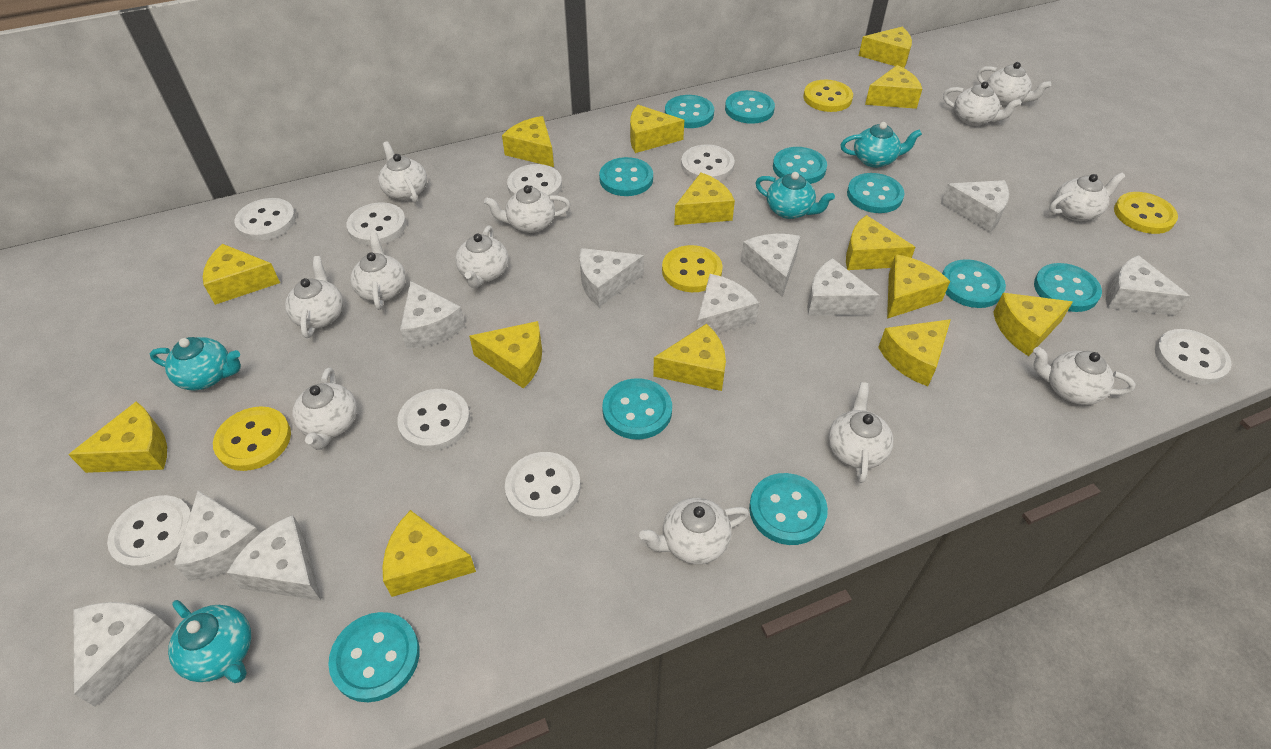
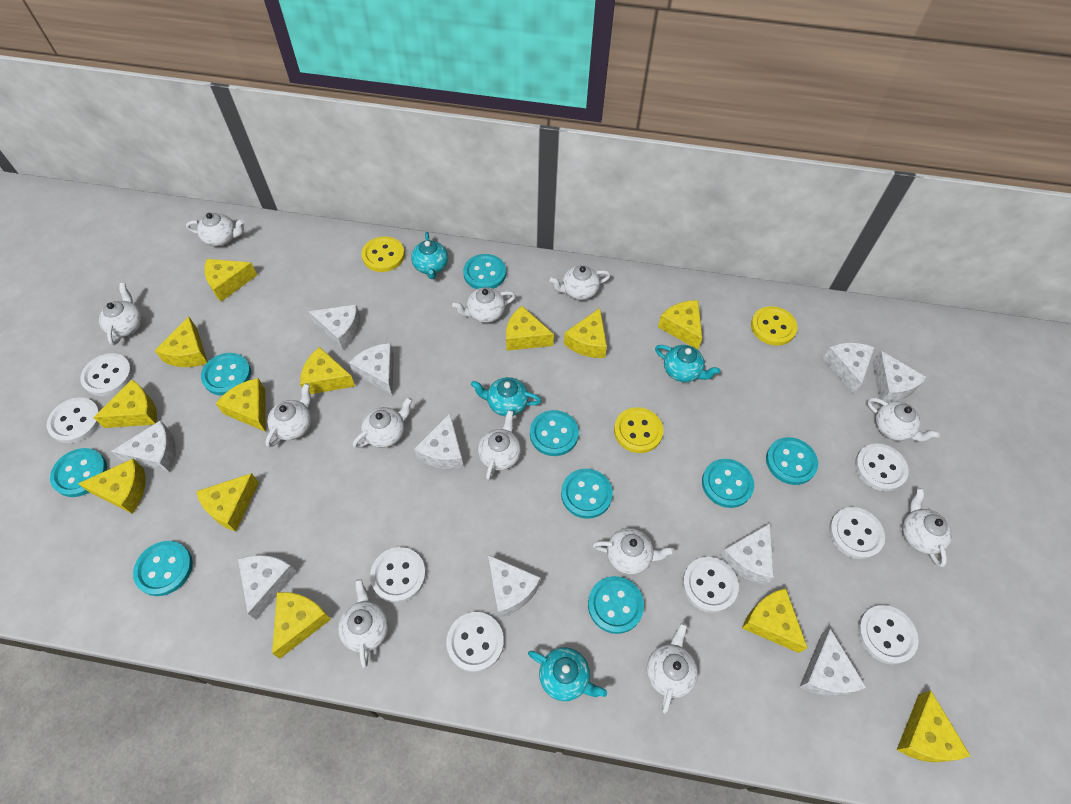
turquoise button: 10 -> 9
yellow button: 4 -> 3
yellow cheese: 14 -> 13

